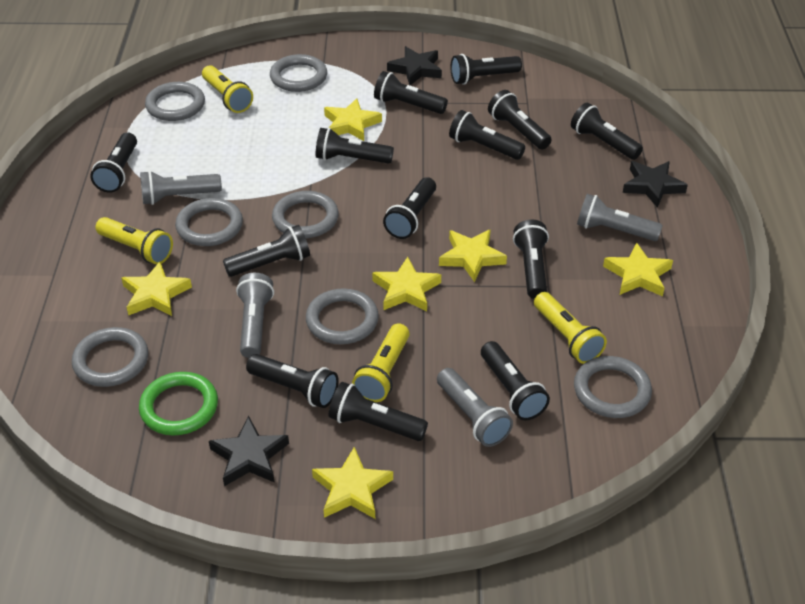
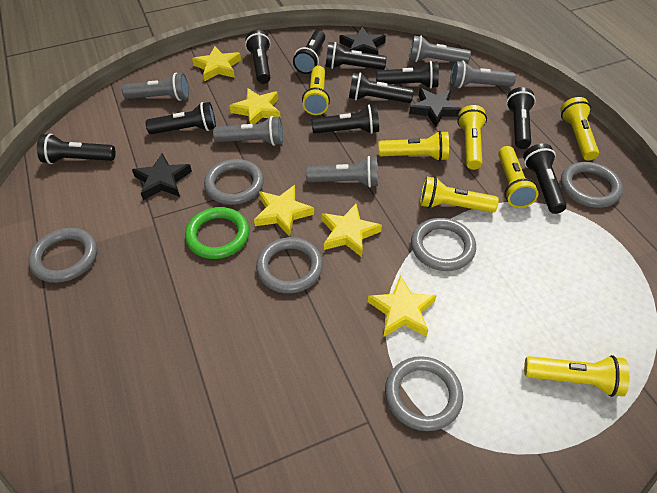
black flashlight: 13 -> 10
grey flashlight: 4 -> 5
grey ring: 7 -> 6
yellow flashlight: 4 -> 7
yellow star: 6 -> 5

